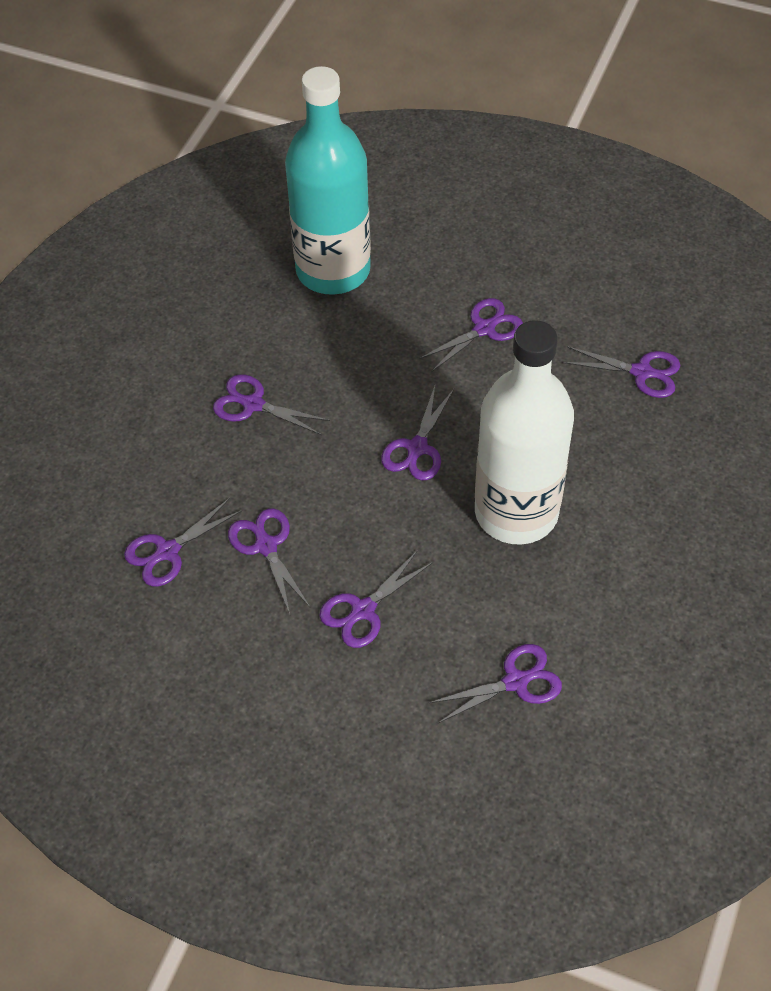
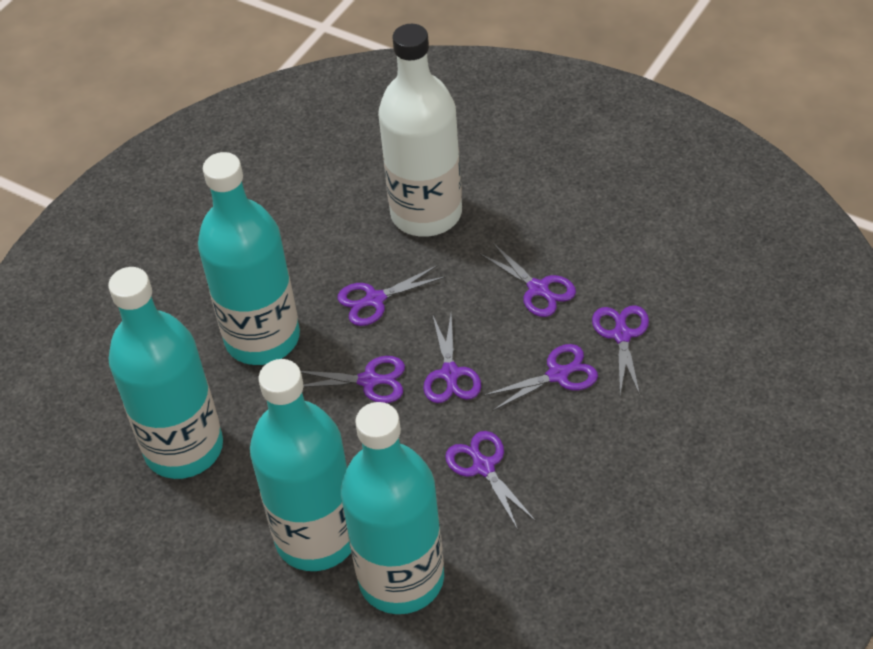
purple scissors: 8 -> 7
turquoise bottle: 1 -> 4

